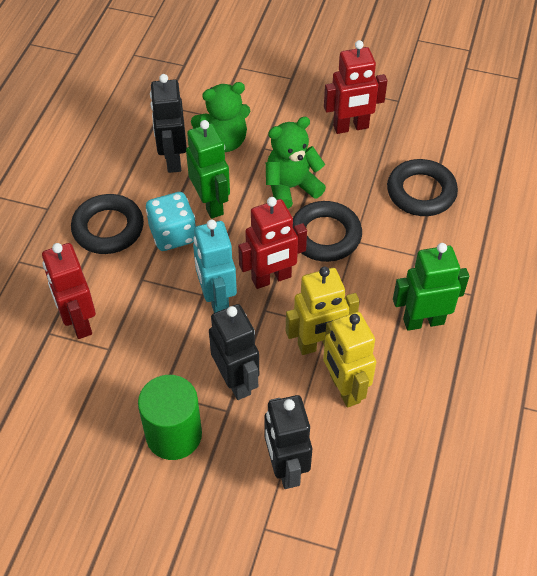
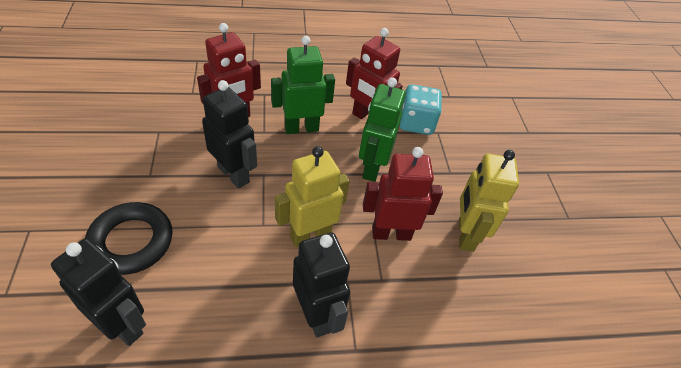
black ring: 3 -> 1
green cylinder: 1 -> 0
green teddy bear: 2 -> 0
turquoise robot: 1 -> 0

